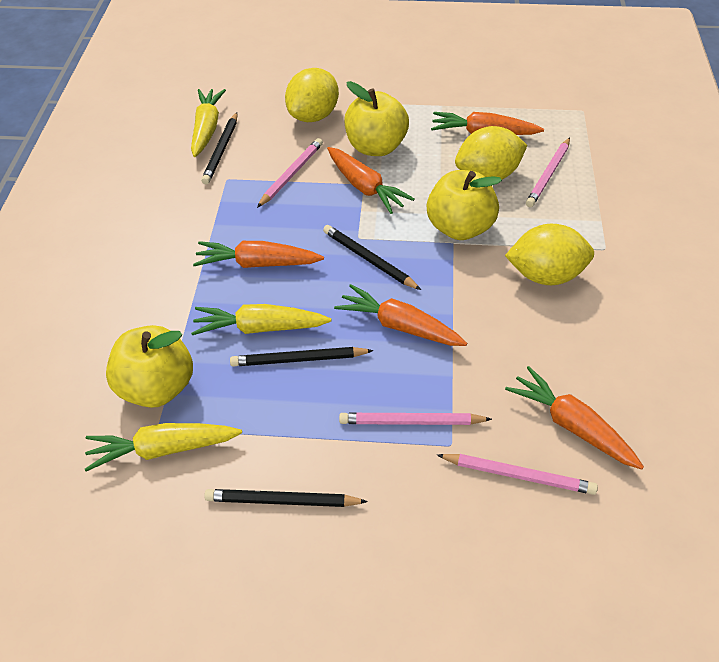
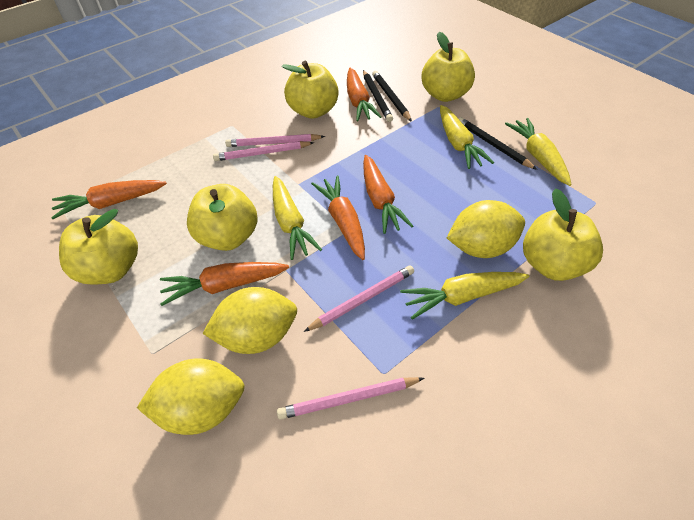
black pencil: 4 -> 3
yellow apple: 3 -> 5
yellow carrot: 3 -> 4

